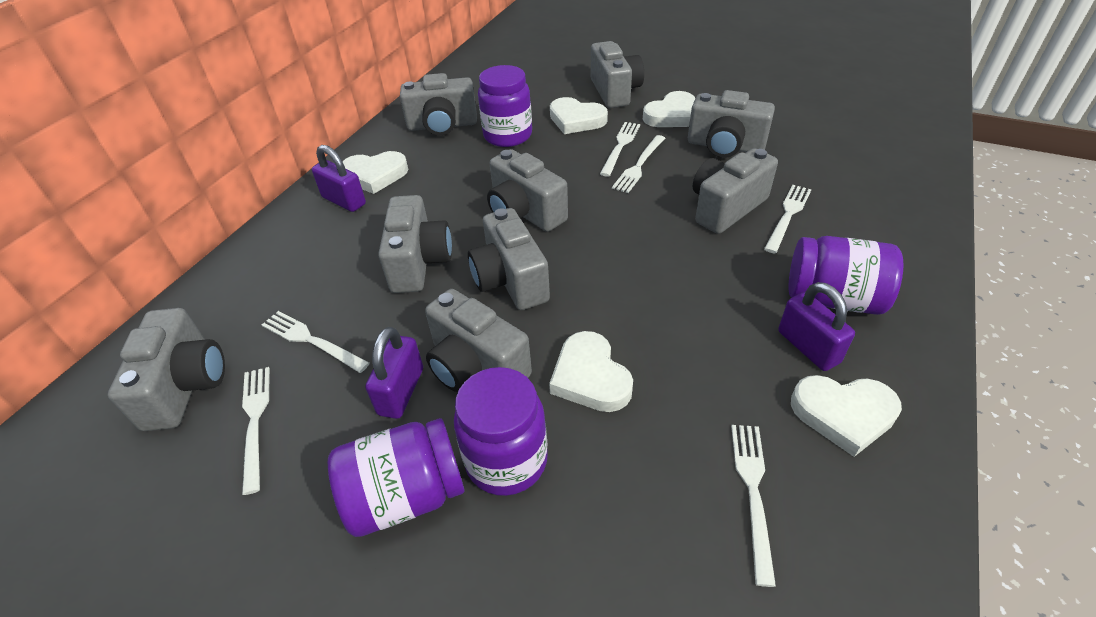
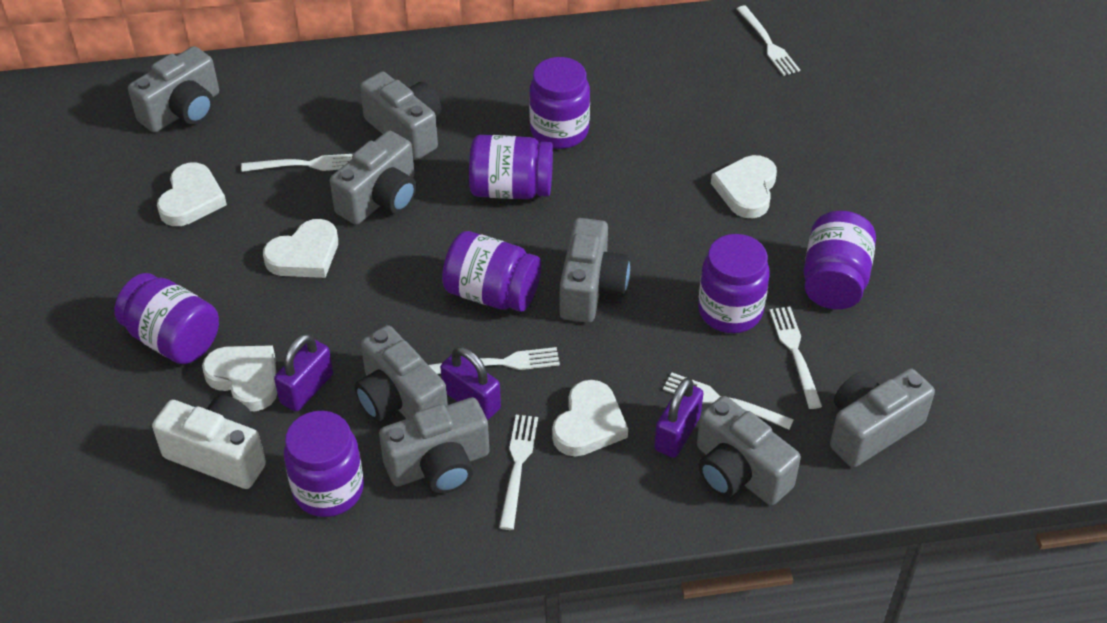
grey camera: 9 -> 8
purple jar: 4 -> 7
white camera: 0 -> 1

